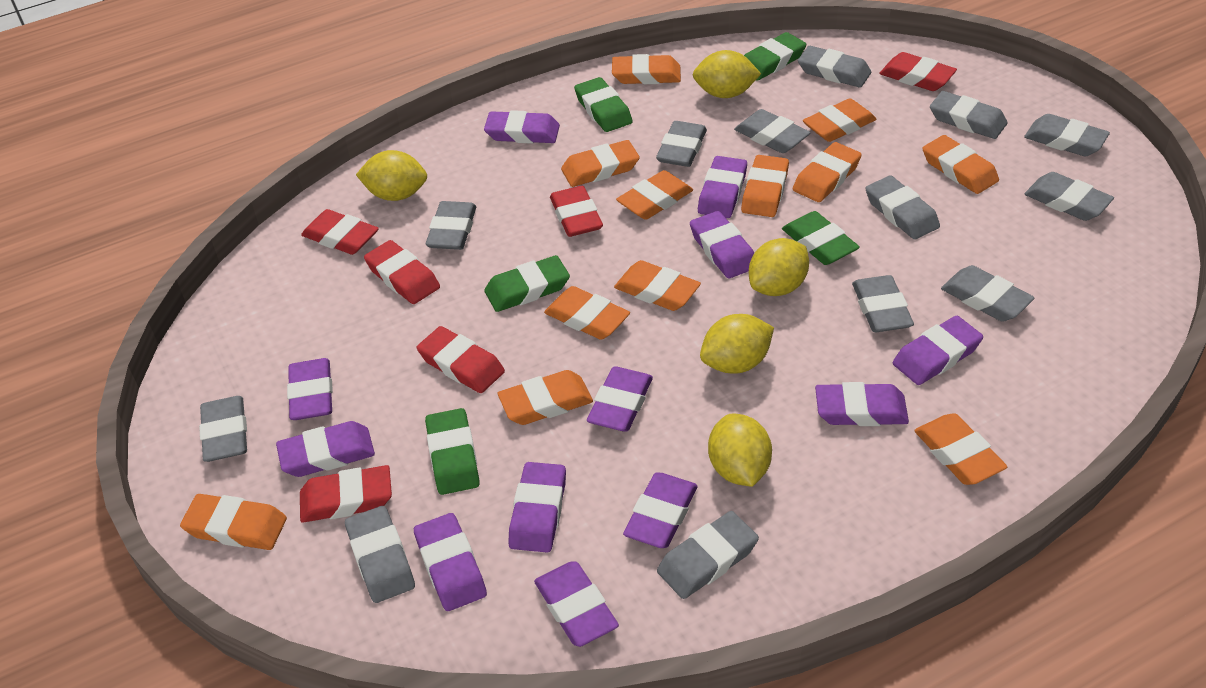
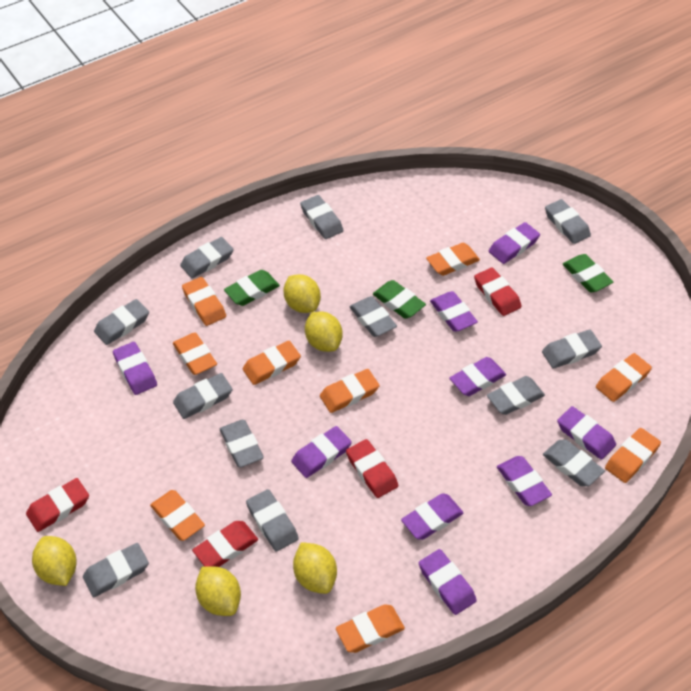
green eraser: 5 -> 3
grey eraser: 13 -> 12
orange eraser: 12 -> 9
purple eraser: 12 -> 9
red eraser: 6 -> 4

